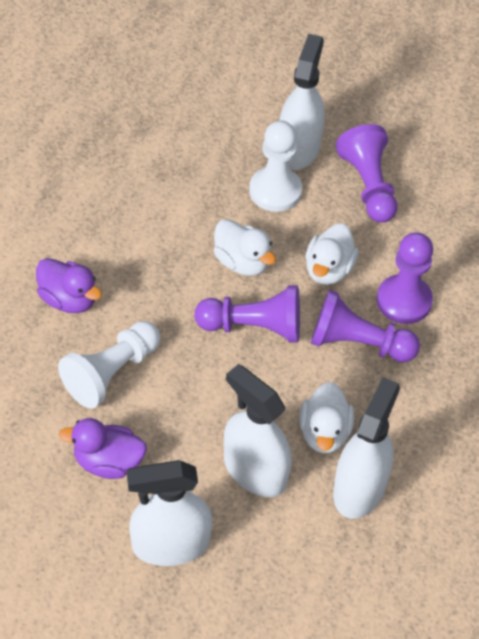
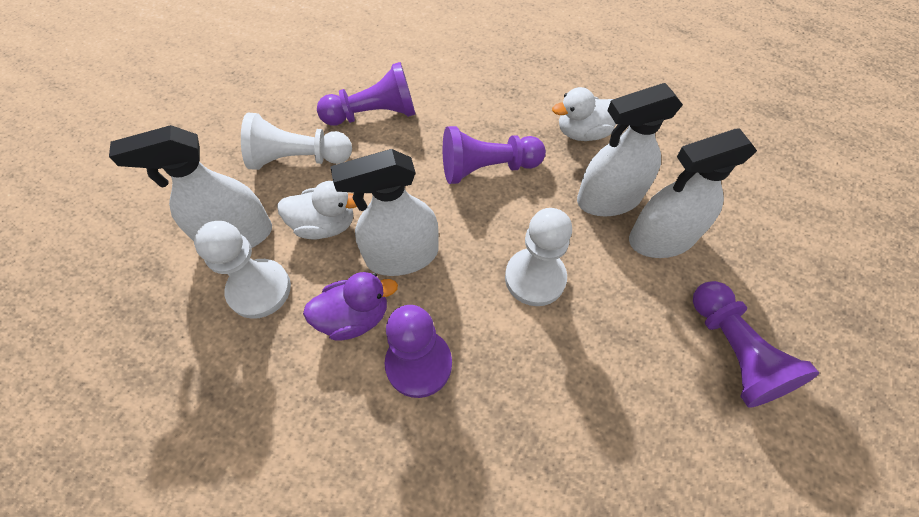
purple duck: 2 -> 1
white duck: 3 -> 2
white pawn: 2 -> 3

